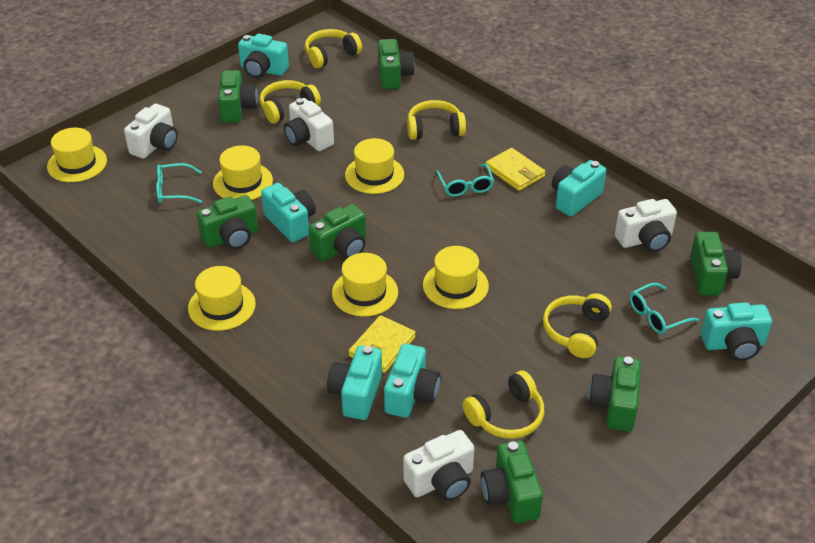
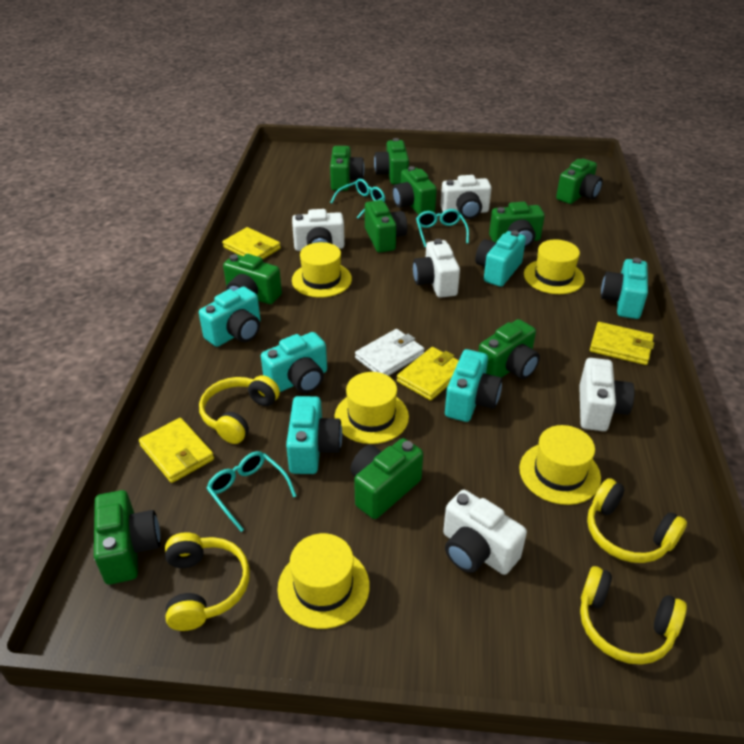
green camera: 7 -> 10
white camera: 4 -> 5
white wallet: 0 -> 1
yellow hat: 6 -> 5
yellow headphones: 5 -> 4
yellow wallet: 2 -> 4

